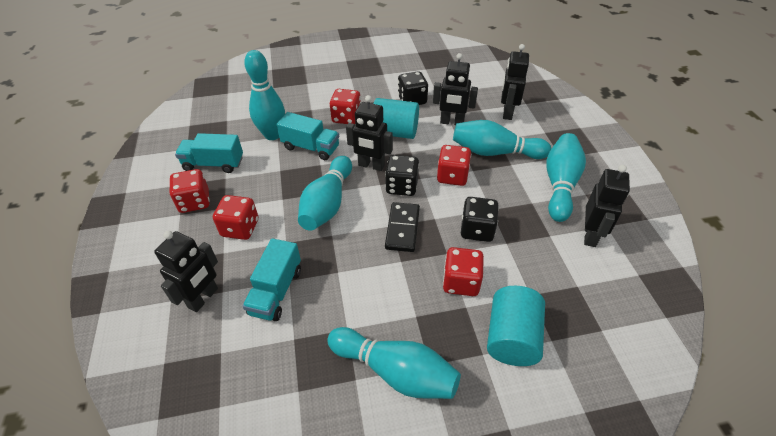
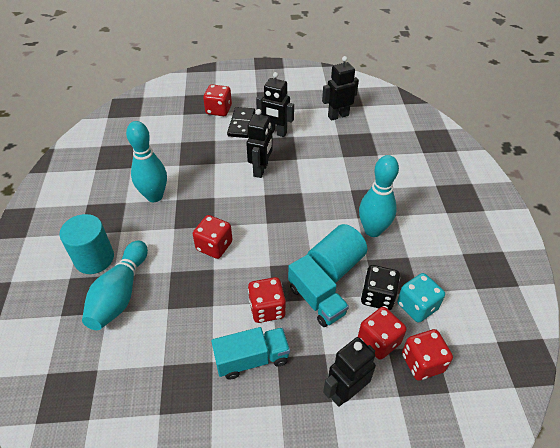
black dice: 3 -> 1
black robot: 5 -> 4
turquoise bowling pin: 5 -> 3
turquoise dice: 0 -> 1
turquoise truck: 3 -> 2

